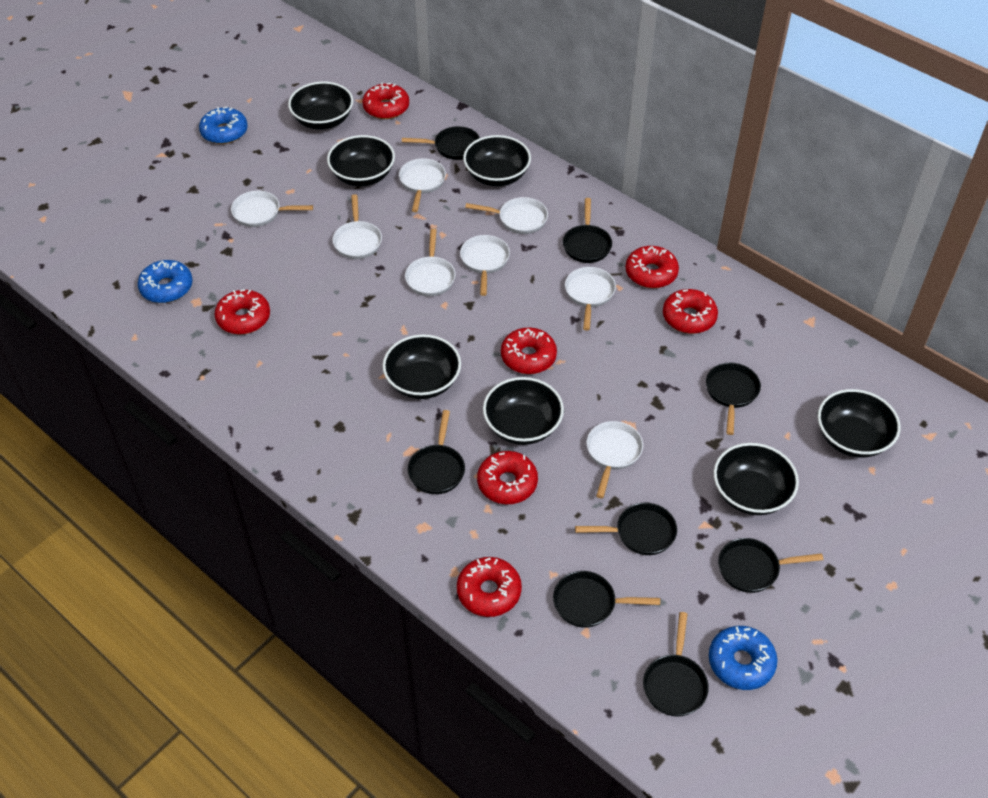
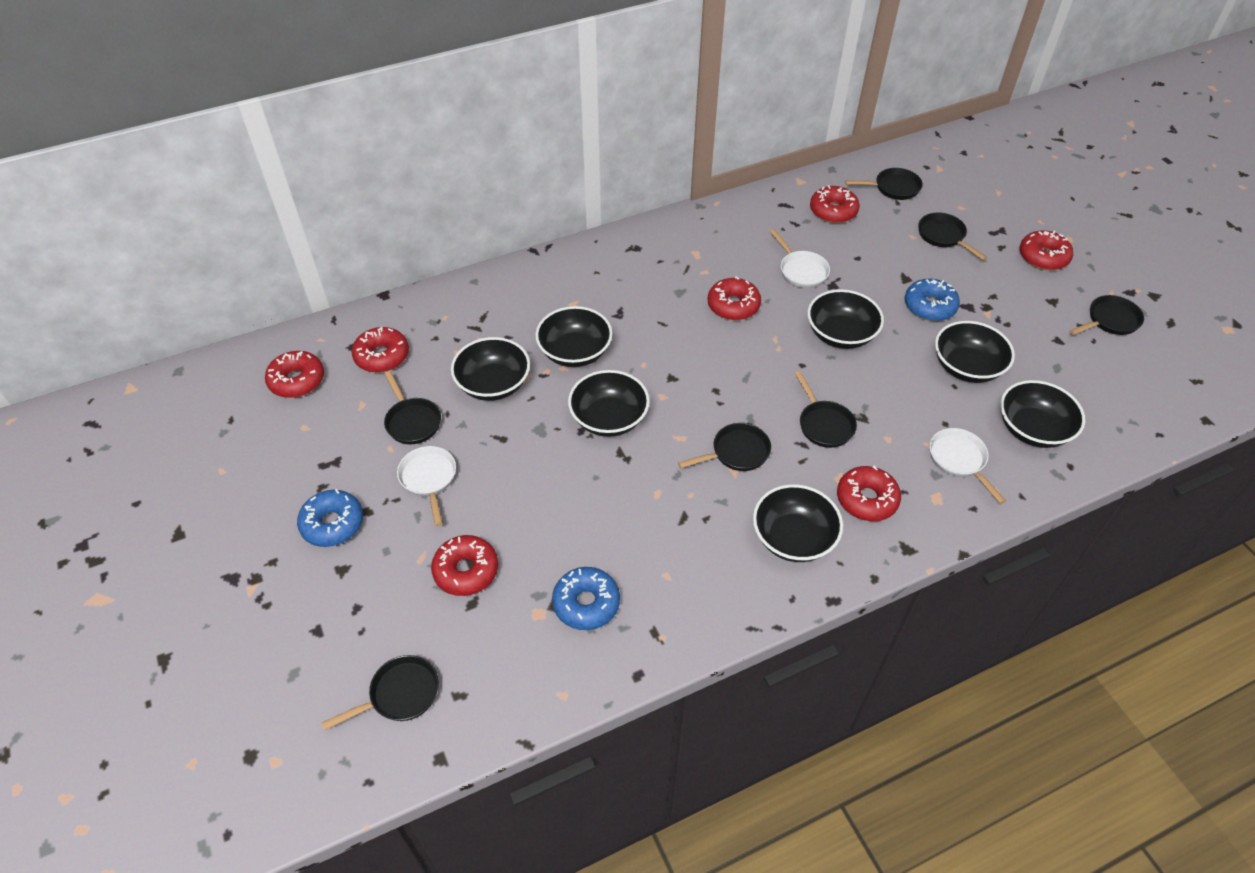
black pan: 8 -> 7
white pan: 8 -> 3

